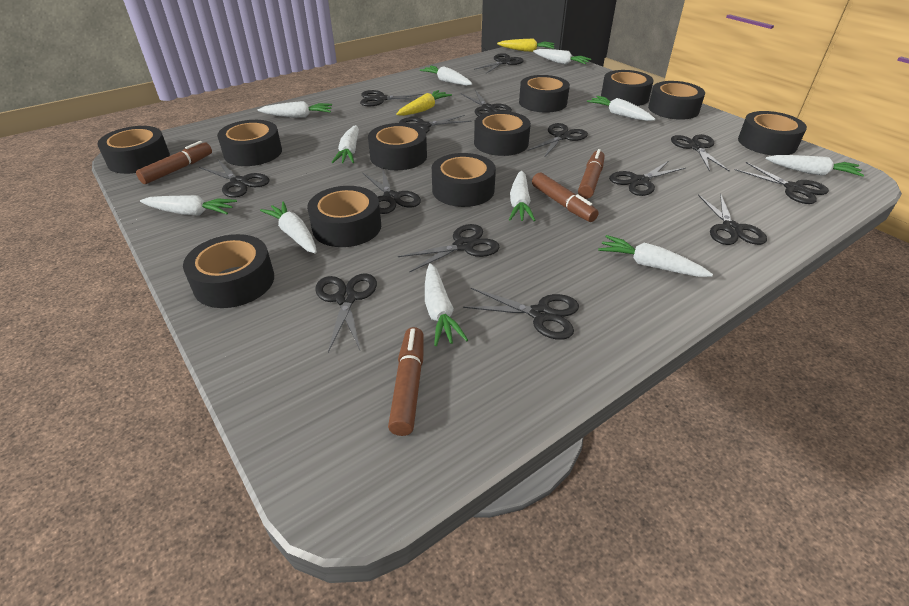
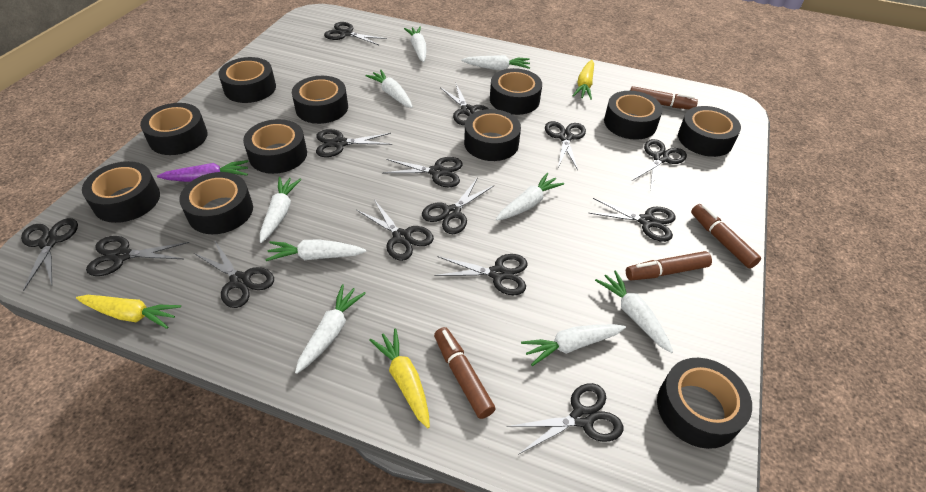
purple carrot: 0 -> 1
white carrot: 11 -> 9
yellow carrot: 2 -> 3

